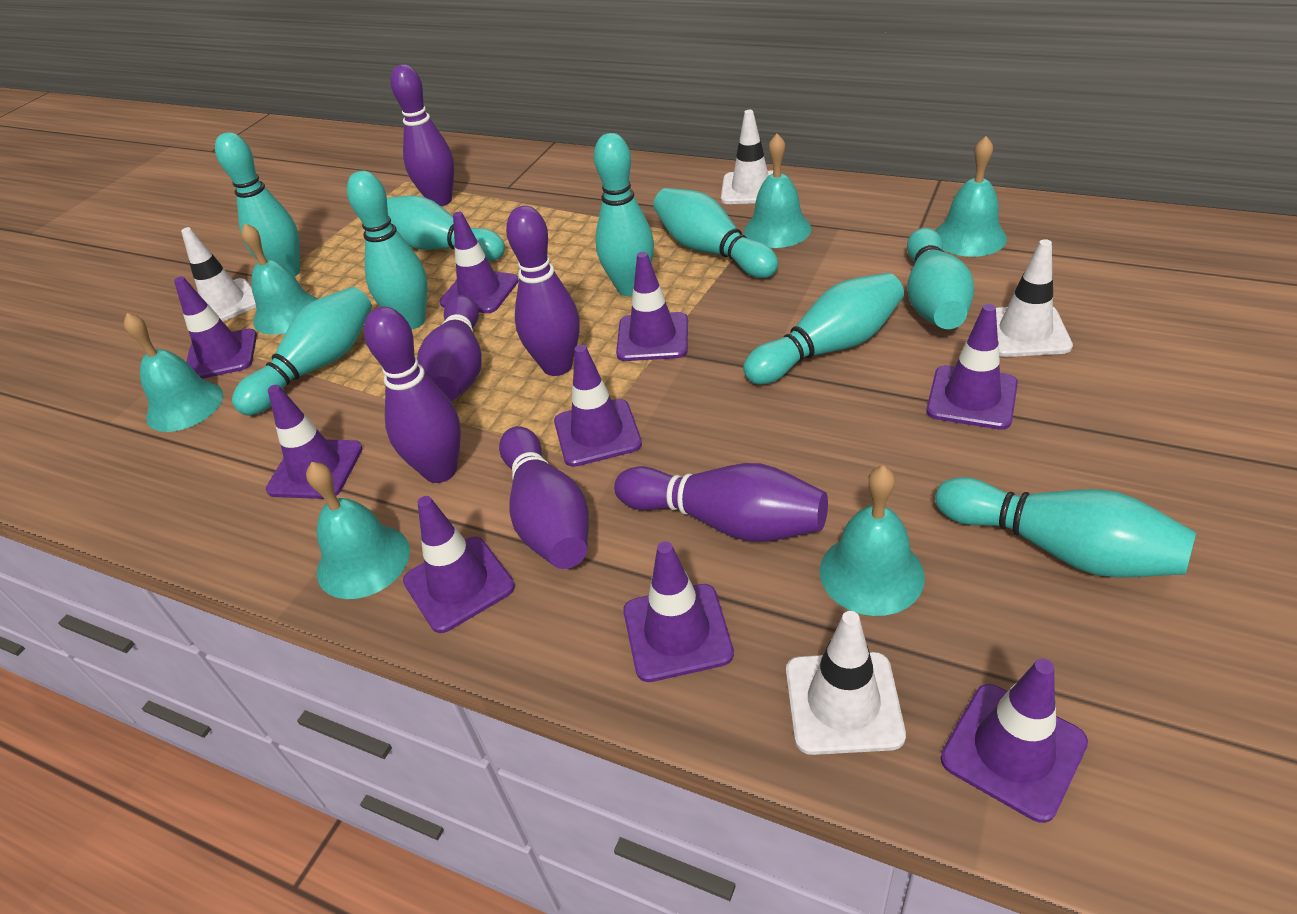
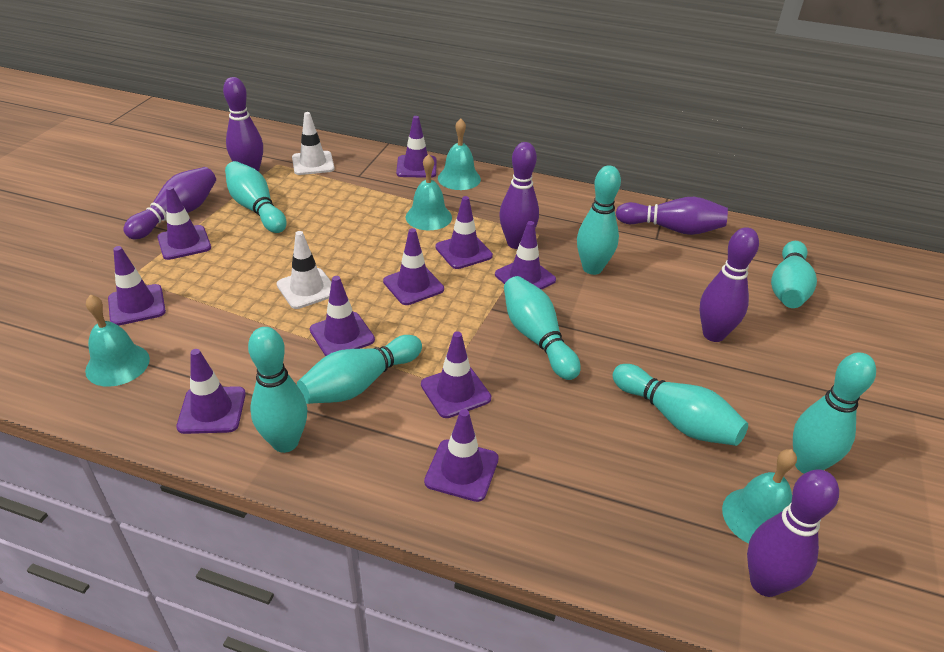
purple traffic cone: 9 -> 10
turquoise bell: 6 -> 4
turquoise bowling pin: 9 -> 8
white traffic cone: 4 -> 2

